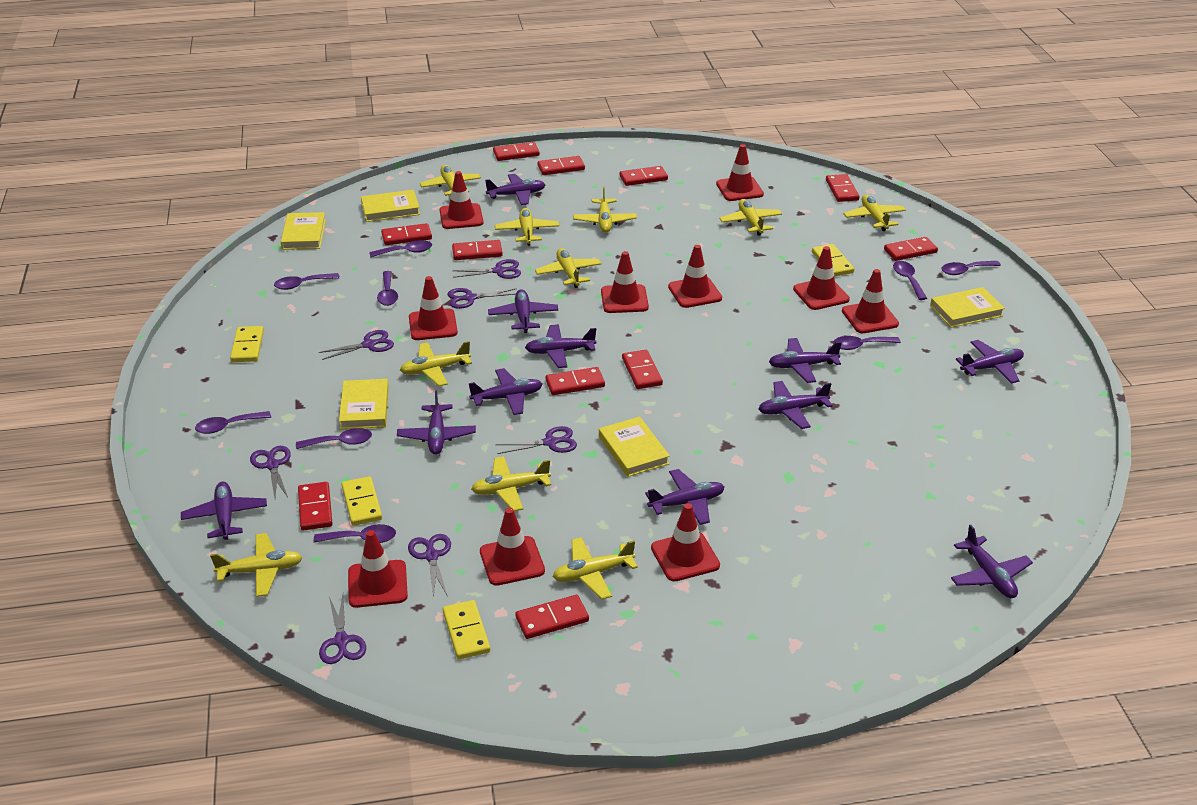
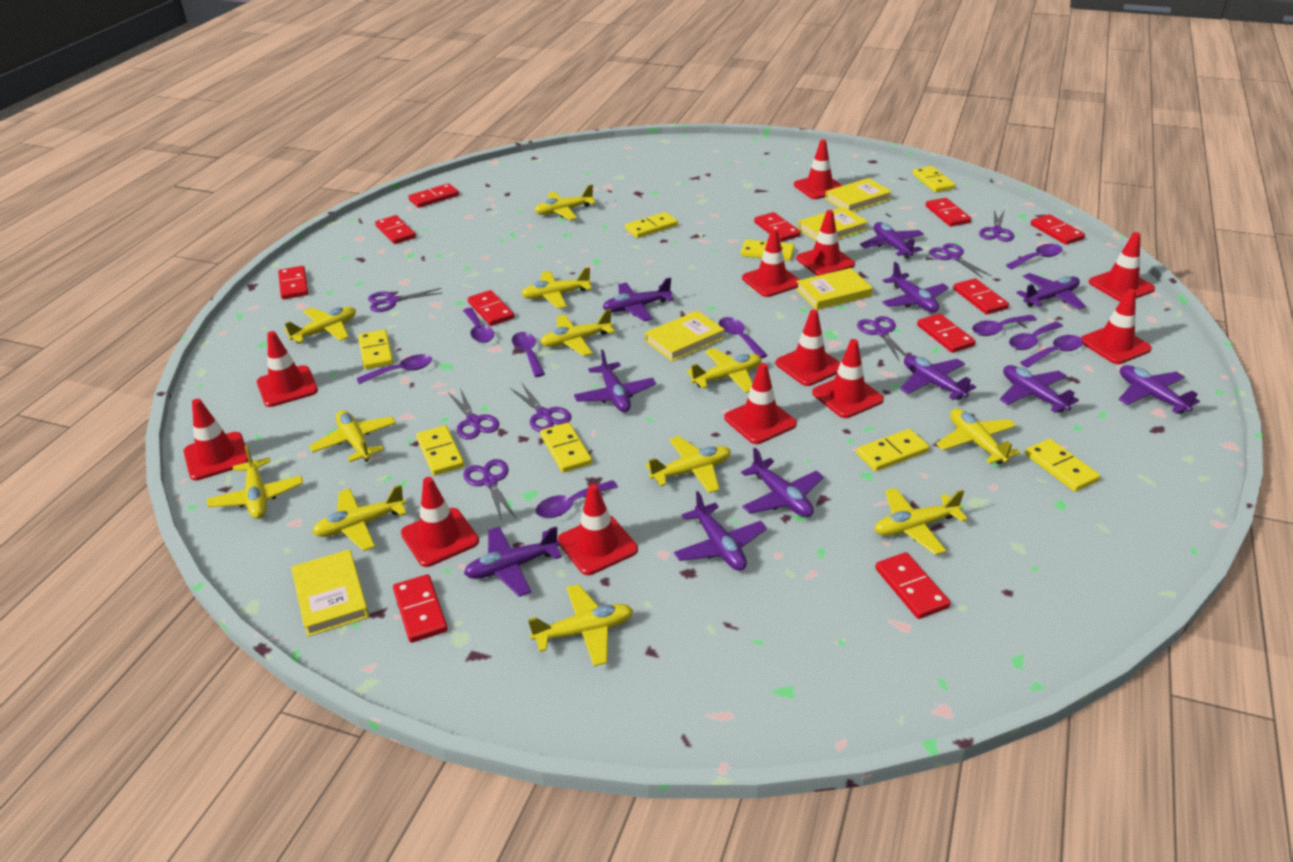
red traffic cone: 10 -> 12
yellow domino: 4 -> 8
yellow plane: 10 -> 12

